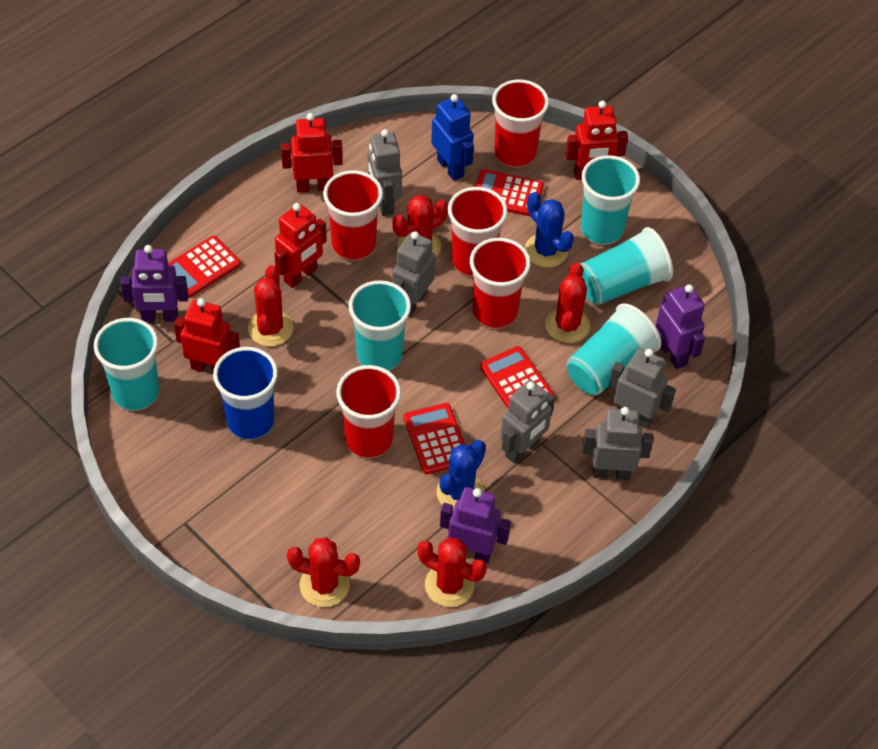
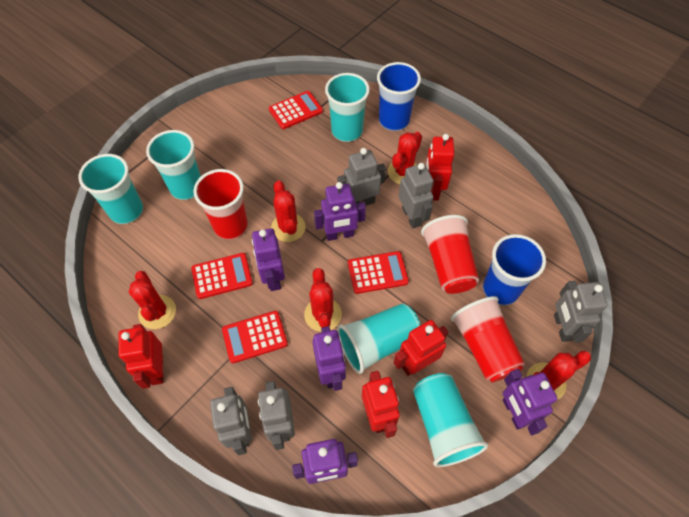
blue cactus: 2 -> 0
blue cup: 1 -> 2
blue robot: 1 -> 0
purple robot: 3 -> 5
red cup: 5 -> 3

